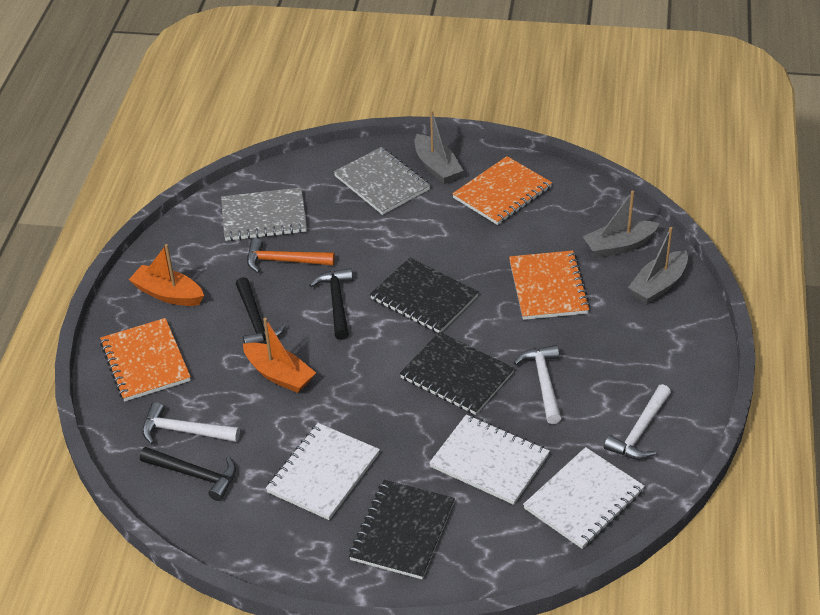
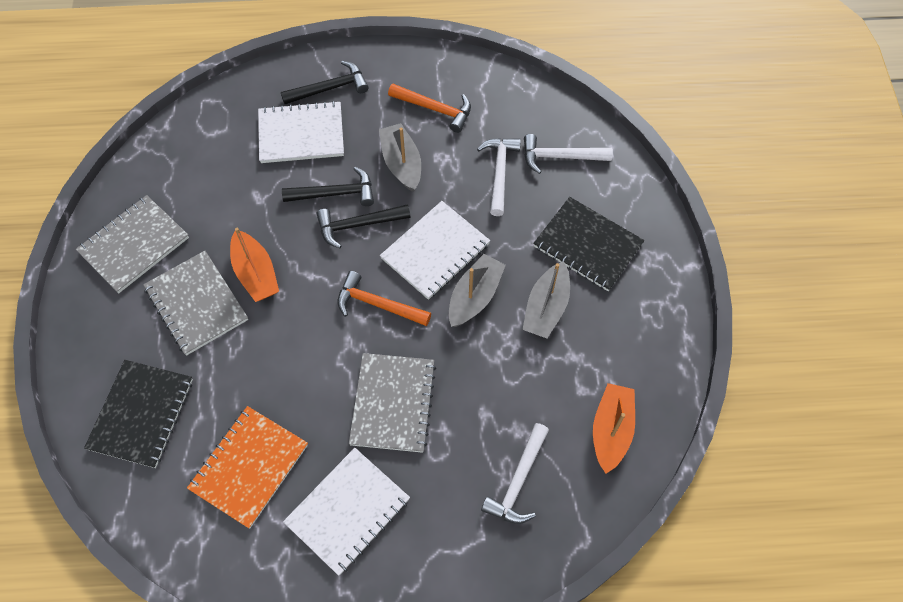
black notebook: 3 -> 2
grey notebook: 2 -> 3
orange hammer: 1 -> 2
orange notebook: 3 -> 1

